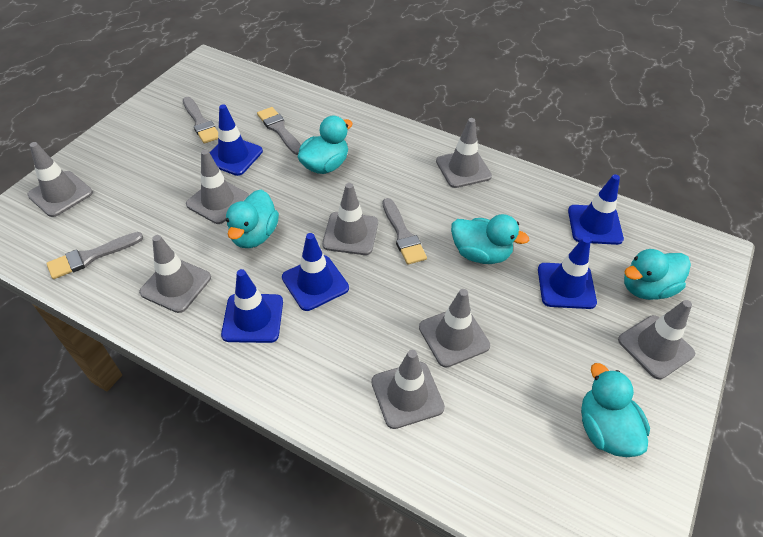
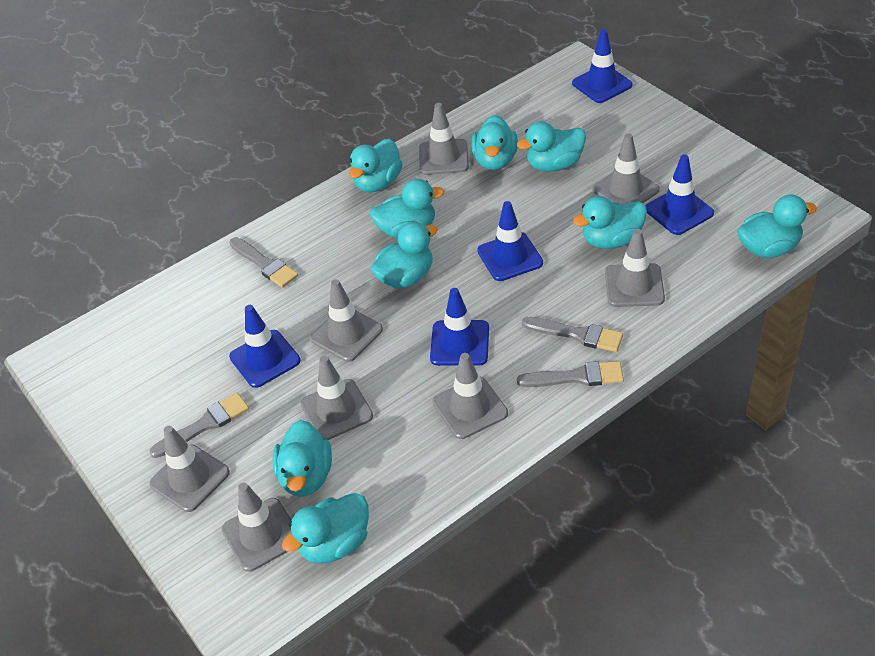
turquoise duck: 5 -> 9

